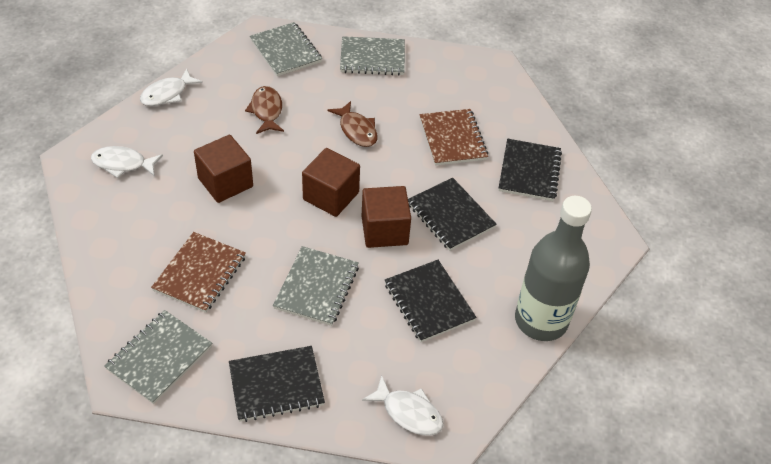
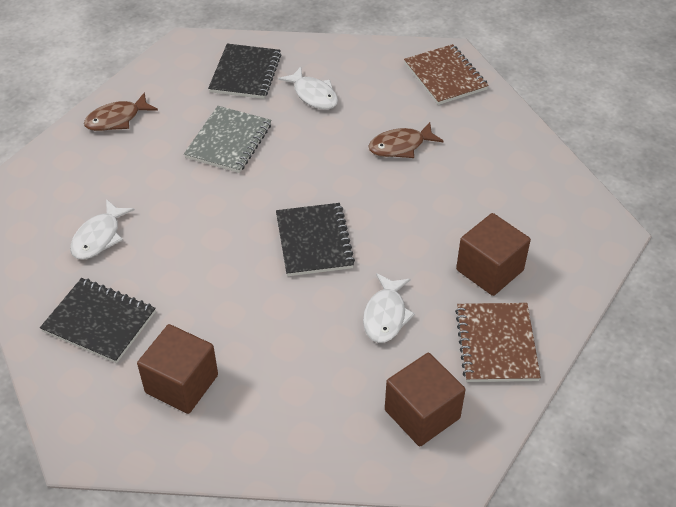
black notebook: 4 -> 3
grey bottle: 1 -> 0
grey notebook: 4 -> 1

